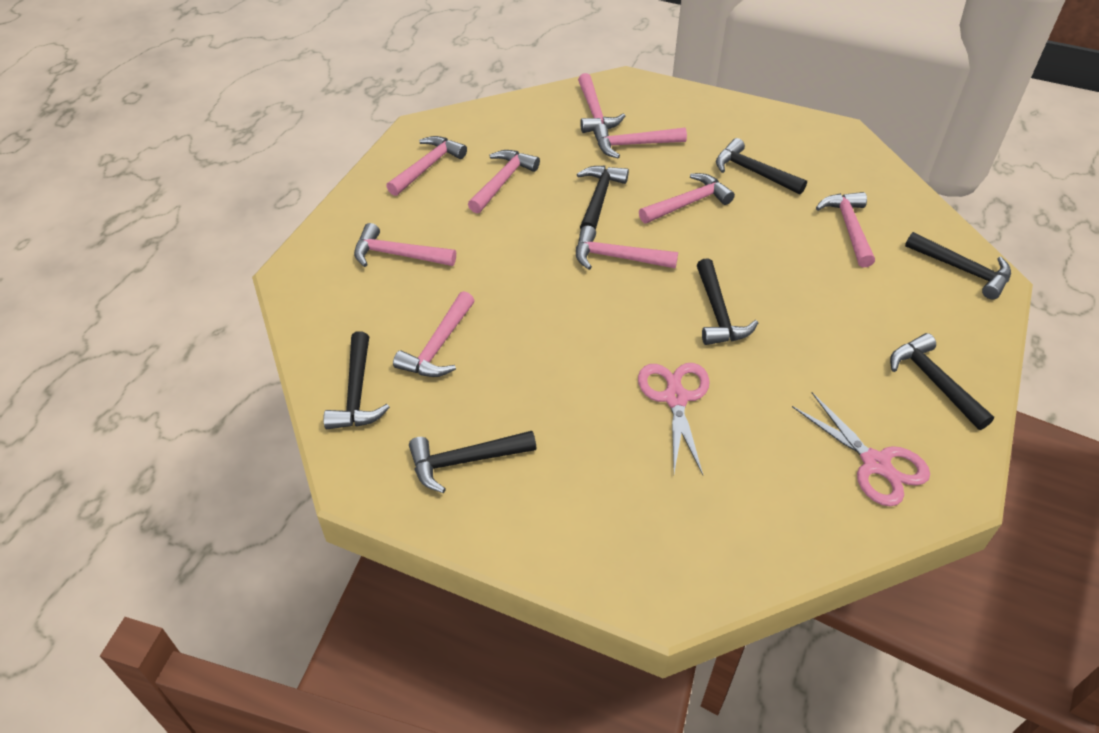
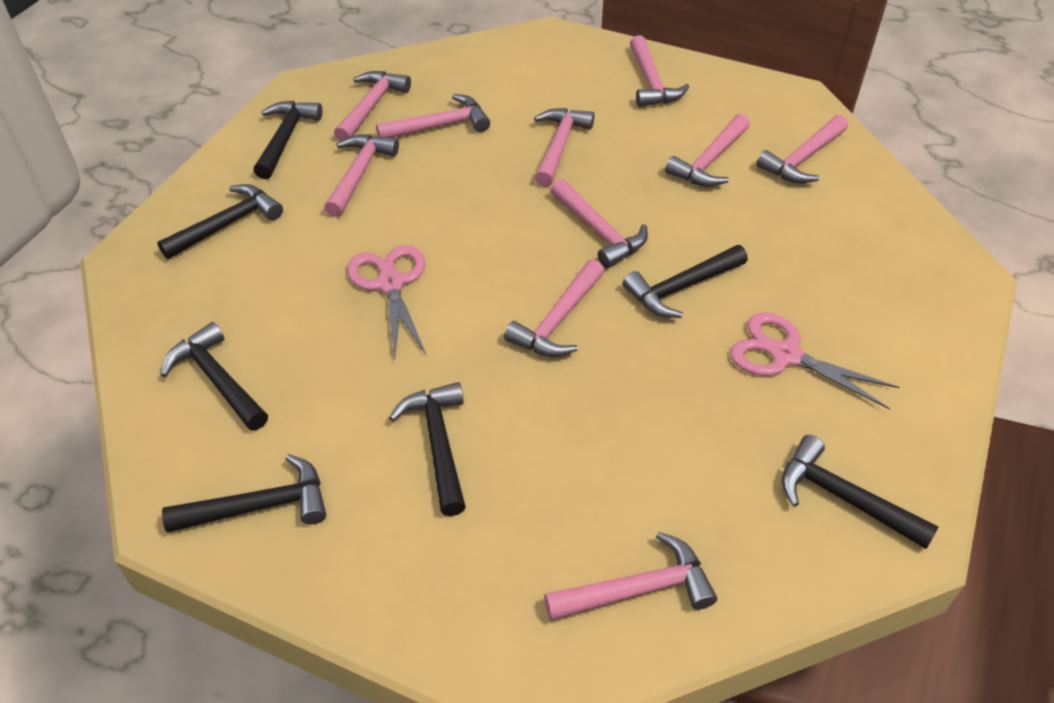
pink hammer: 9 -> 10

